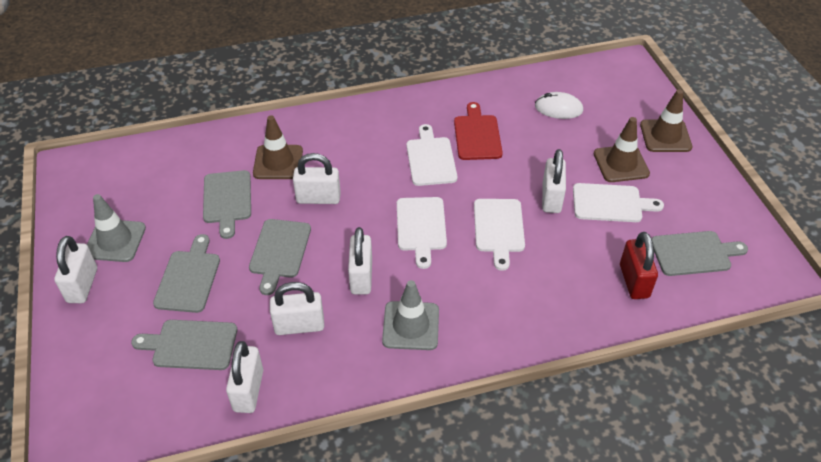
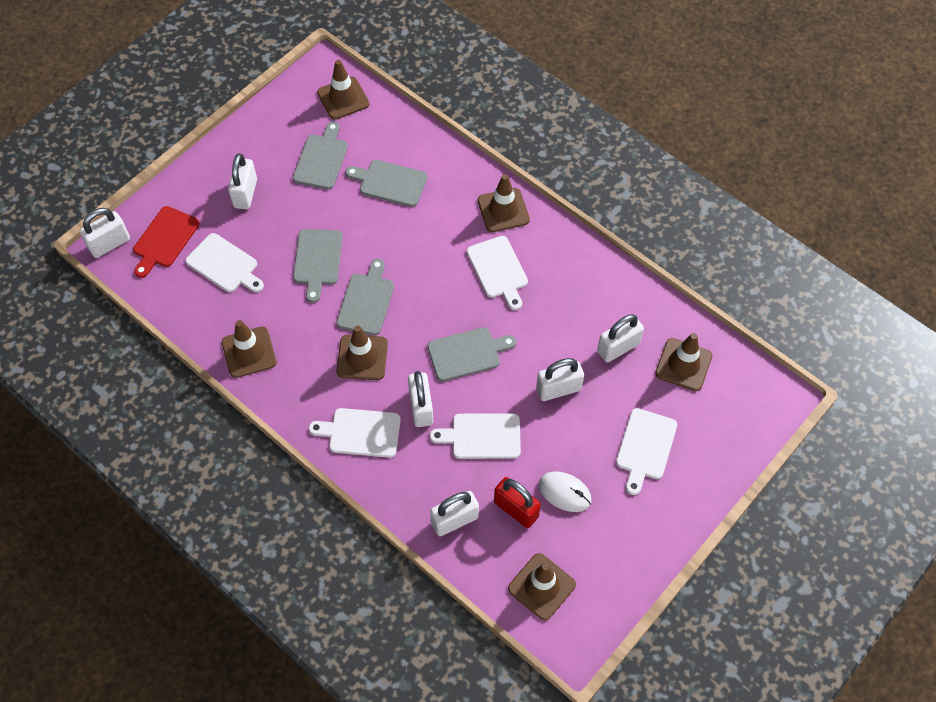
brown traffic cone: 3 -> 6
grey traffic cone: 2 -> 0
white cutting board: 4 -> 5

